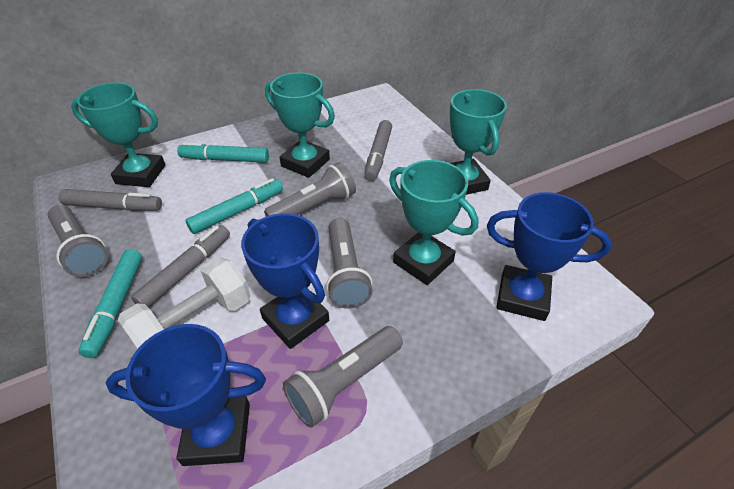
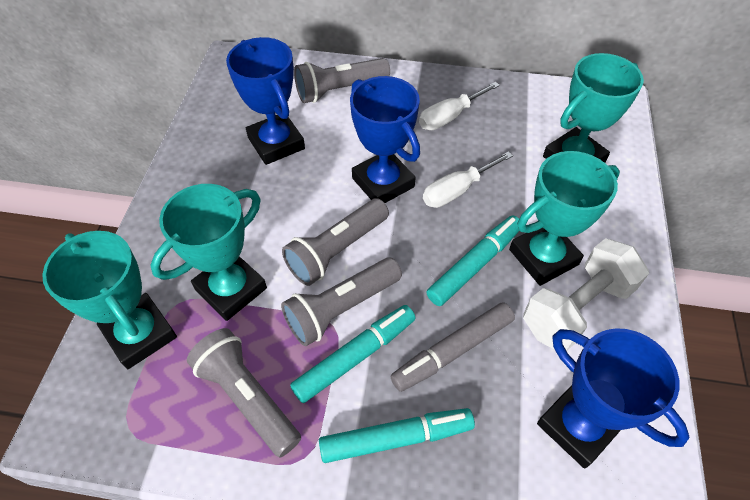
grey marker: 3 -> 1
white screwdriver: 0 -> 2

